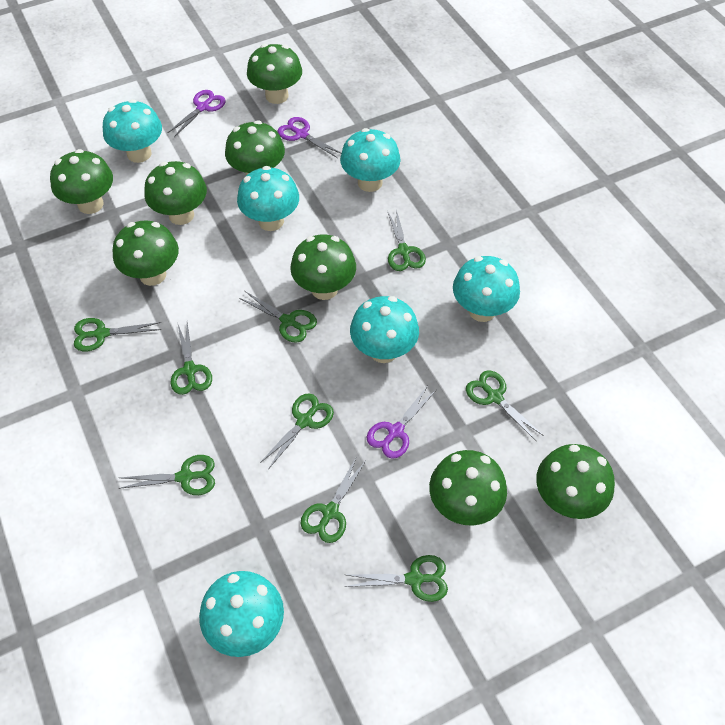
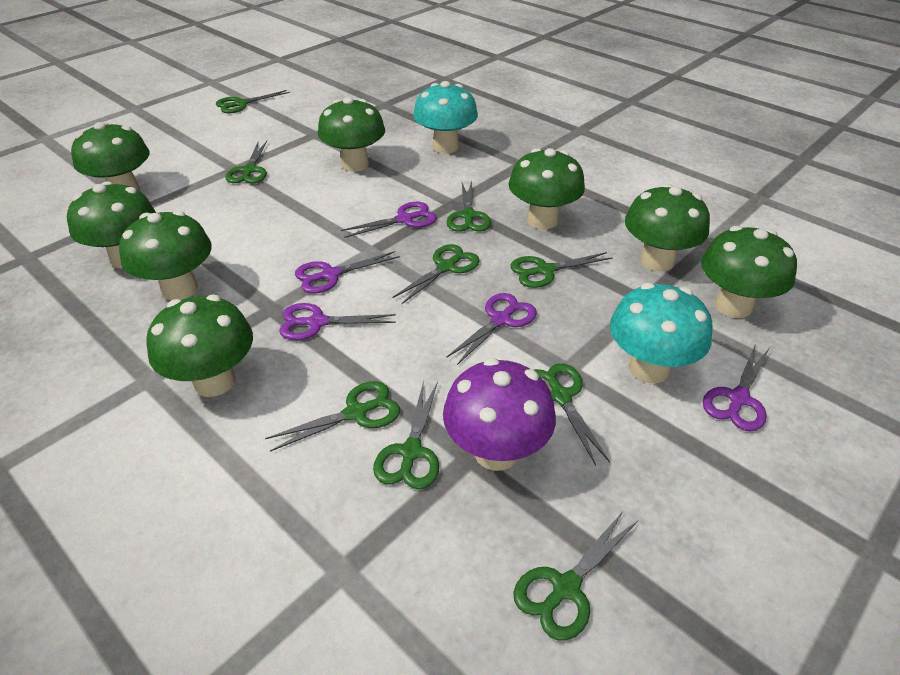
purple mushroom: 0 -> 1
purple scissors: 3 -> 5
turquoise mushroom: 6 -> 2

